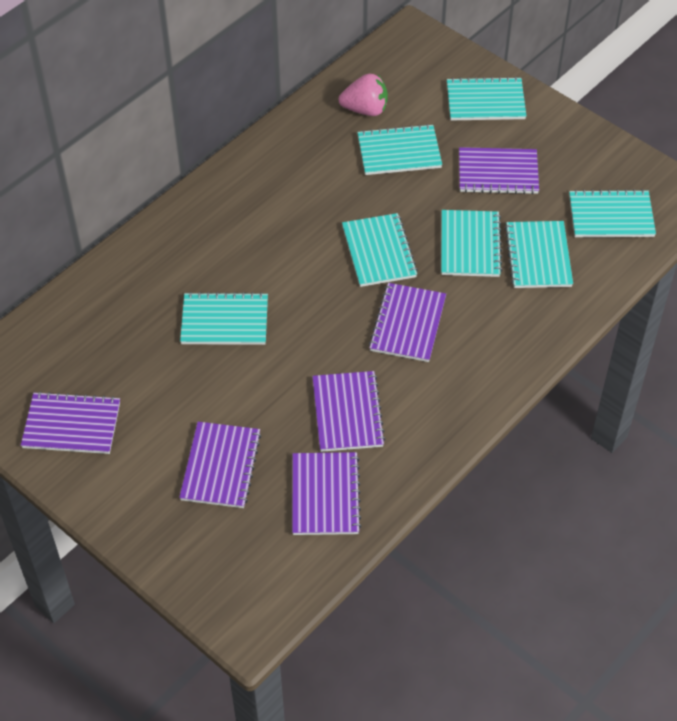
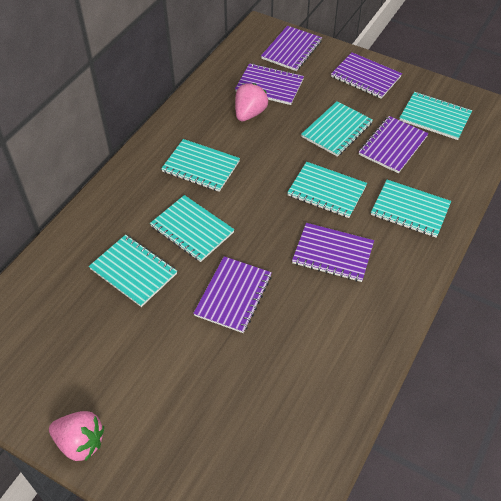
pink strawberry: 1 -> 2

